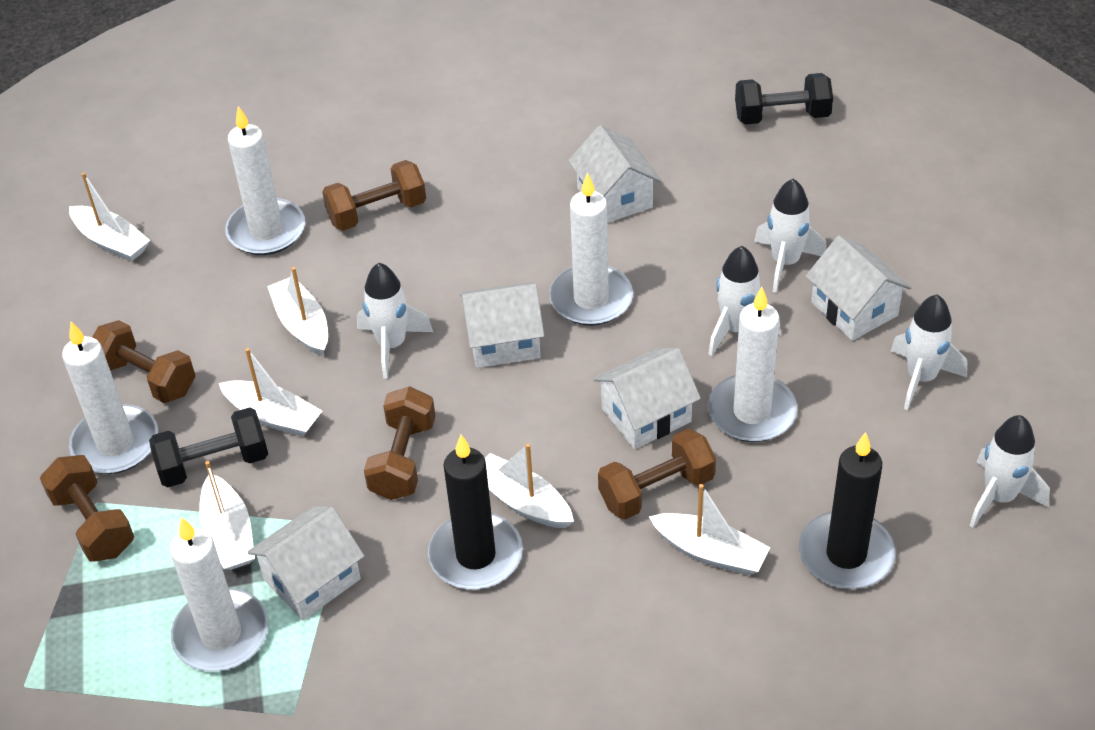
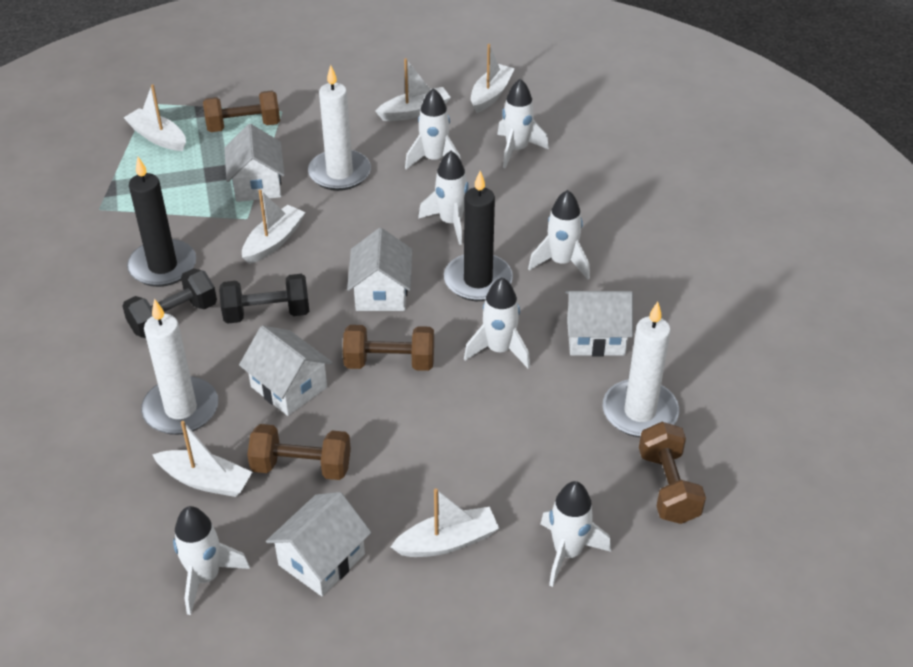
brown dumbbell: 5 -> 4
white candle: 5 -> 3
white rocket: 5 -> 7

